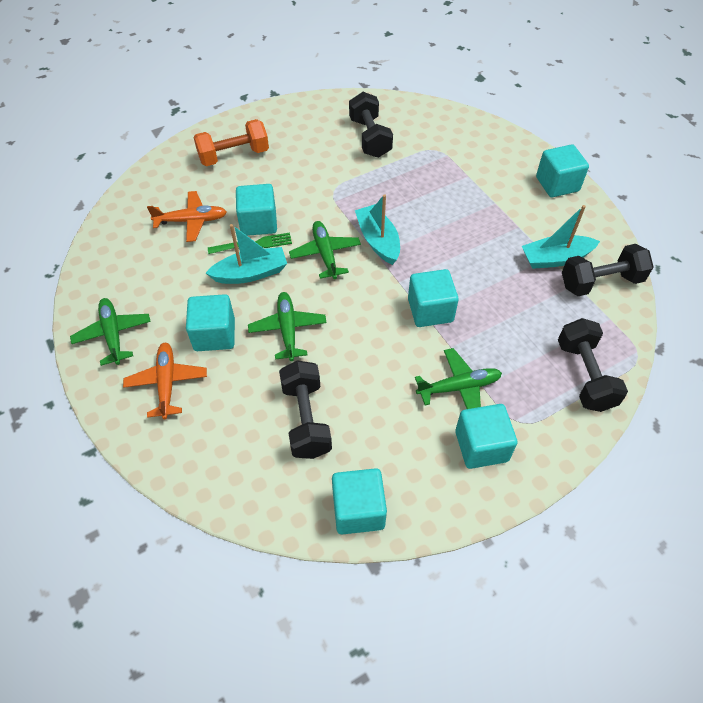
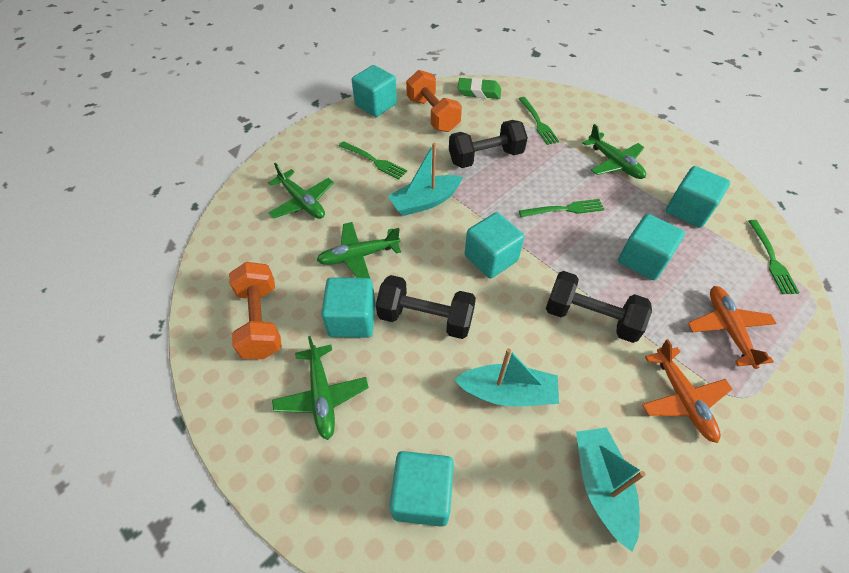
black dumbbell: 4 -> 3
green eraser: 0 -> 1
green fork: 1 -> 4
orange dumbbell: 1 -> 2

